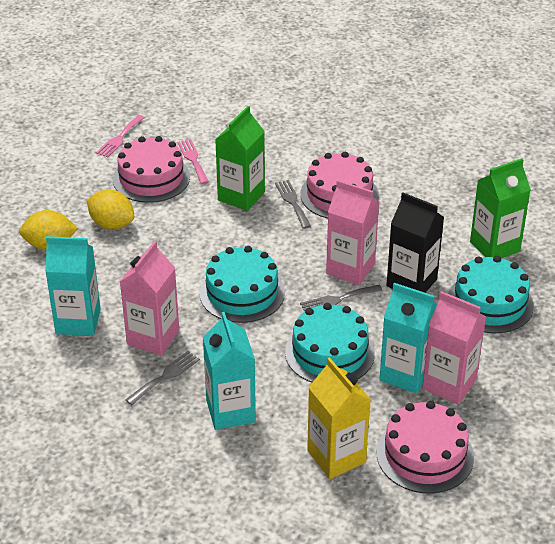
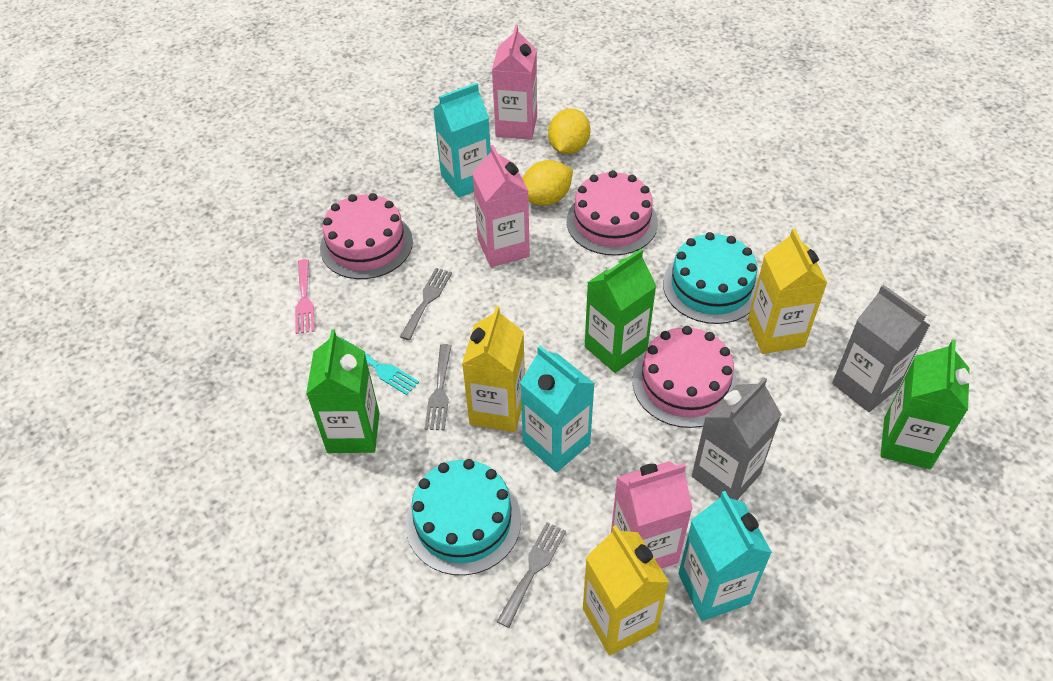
black carton: 1 -> 0
green carton: 2 -> 3
grey carton: 0 -> 2
pink fork: 2 -> 1
turquoise cake: 3 -> 2
turquoise fork: 0 -> 1
yellow carton: 1 -> 3

